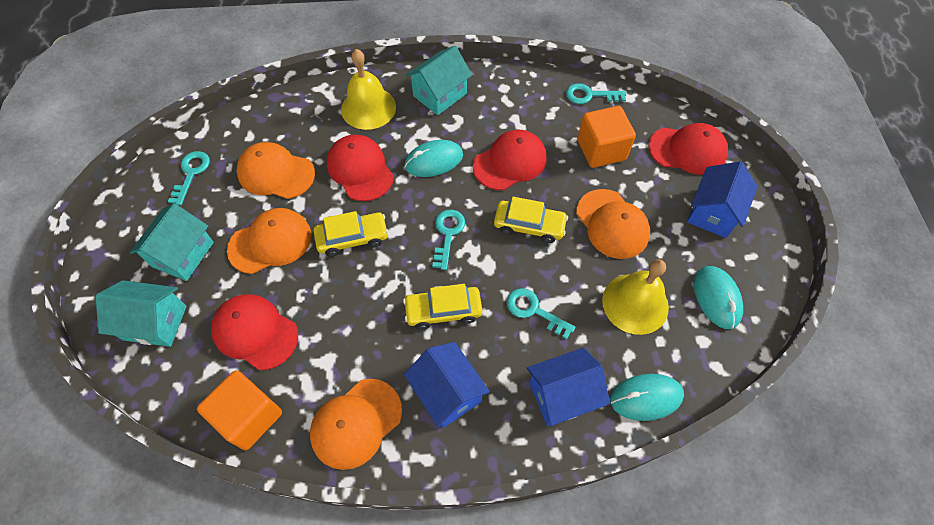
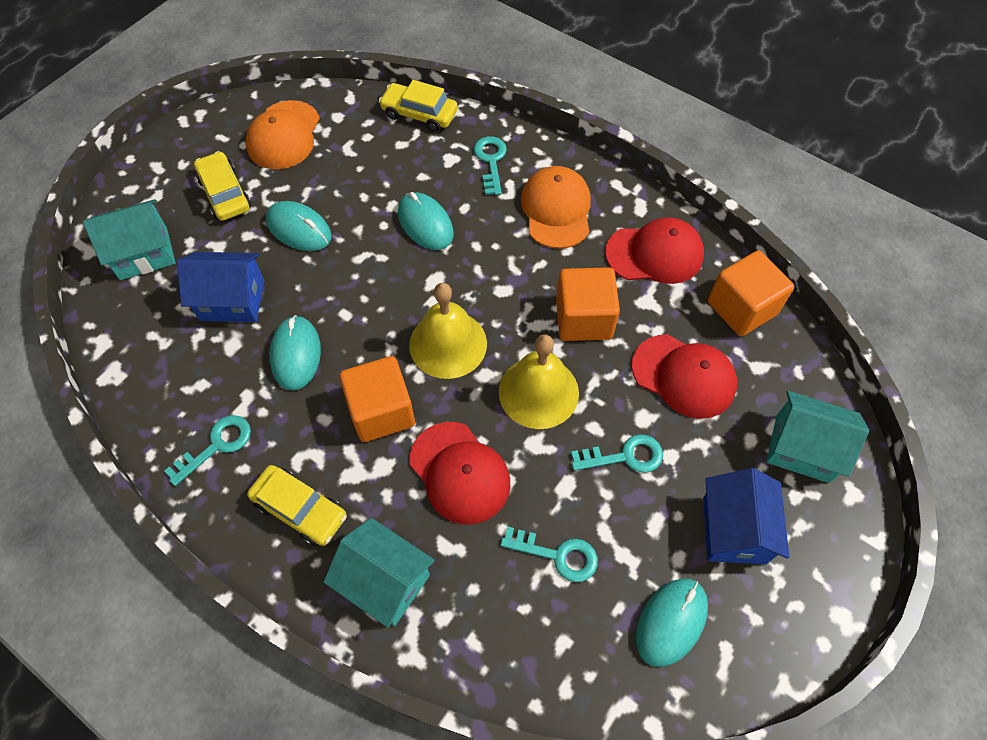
blue house: 3 -> 2
orange cap: 4 -> 2
orange cube: 2 -> 3
red cap: 4 -> 3
turquoise mouse: 3 -> 4

